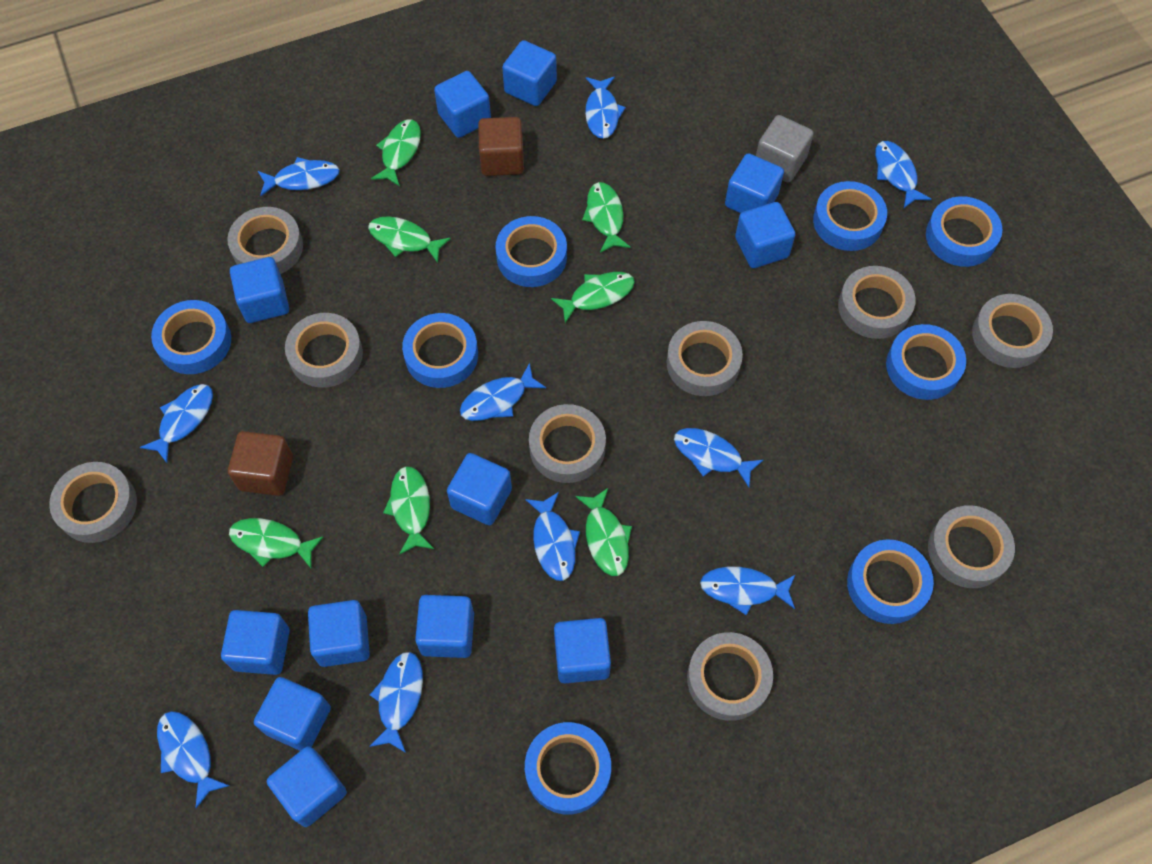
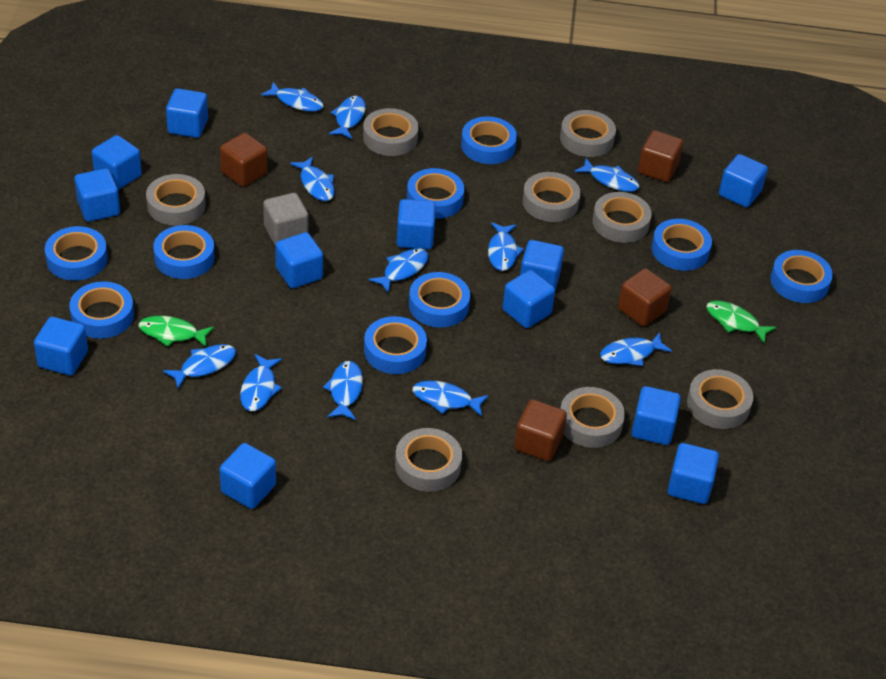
blue fish: 10 -> 11
blue tape: 8 -> 9
brown cube: 2 -> 4
green fish: 7 -> 2
grey tape: 9 -> 8

